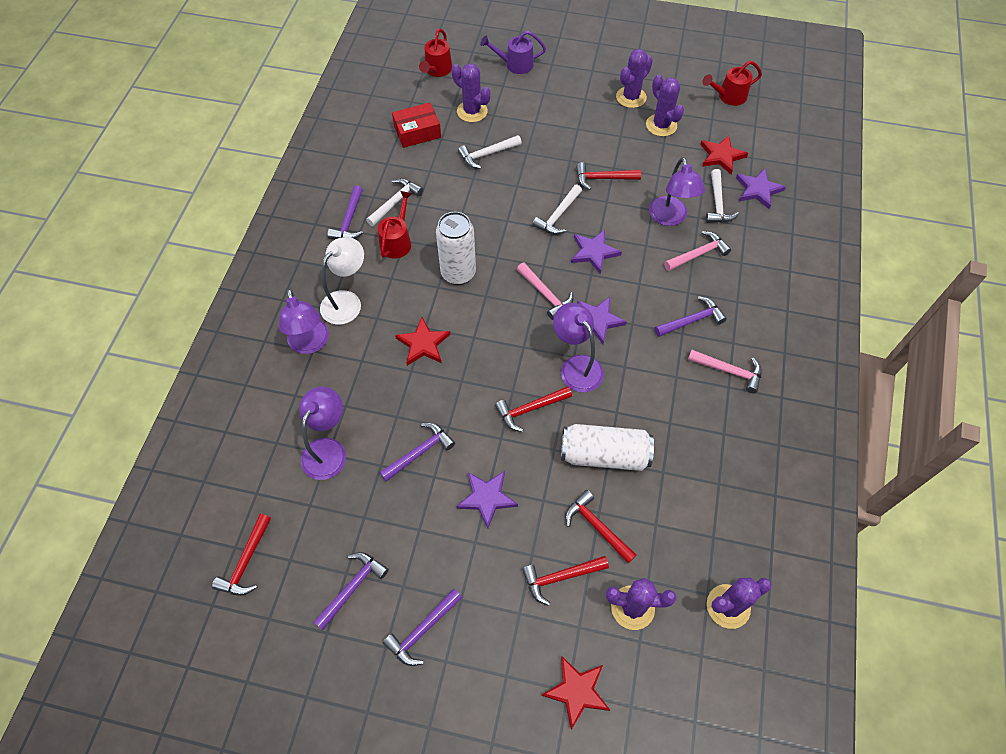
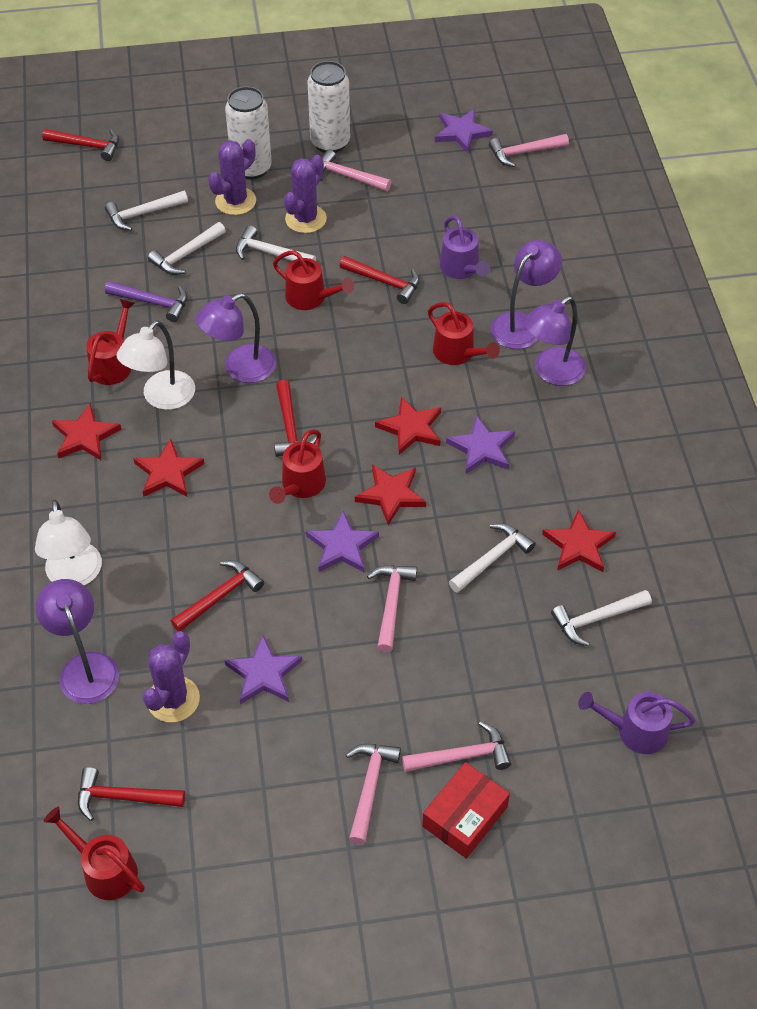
pink hammer: 3 -> 5
purple cactus: 5 -> 3
purple hammer: 5 -> 1
purple watering can: 1 -> 2
red star: 3 -> 5
red watering can: 3 -> 5
white hammer: 4 -> 5
white lamp: 1 -> 2

